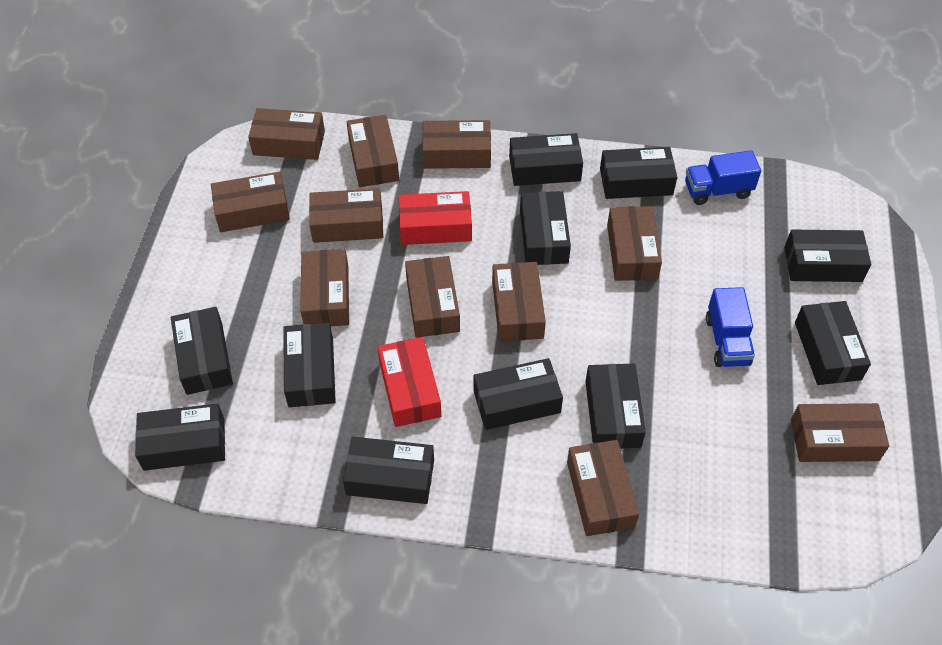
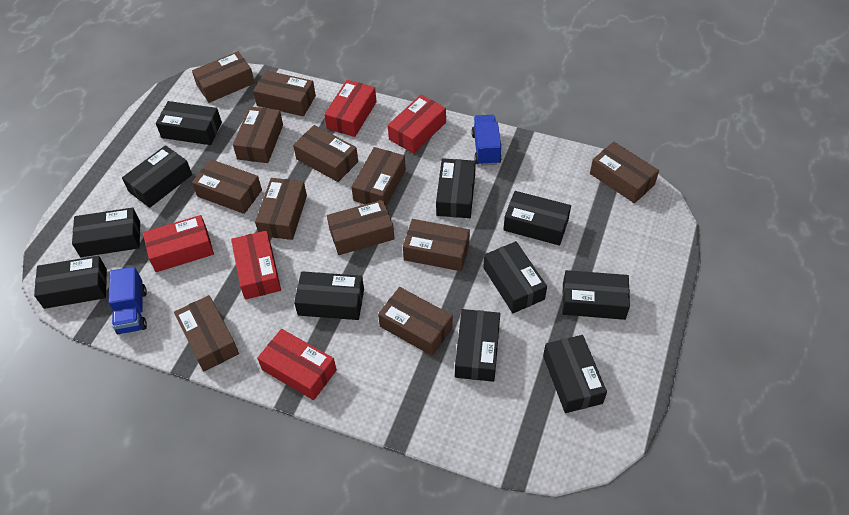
brown box: 11 -> 12
red box: 2 -> 5

